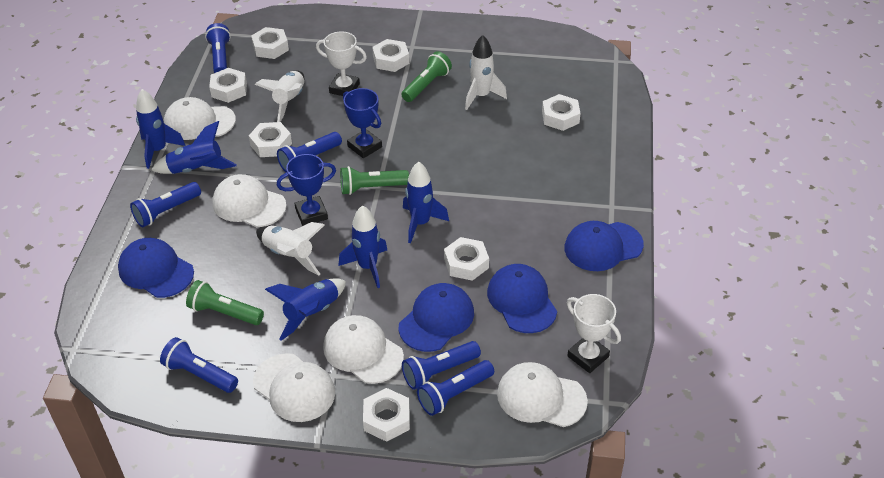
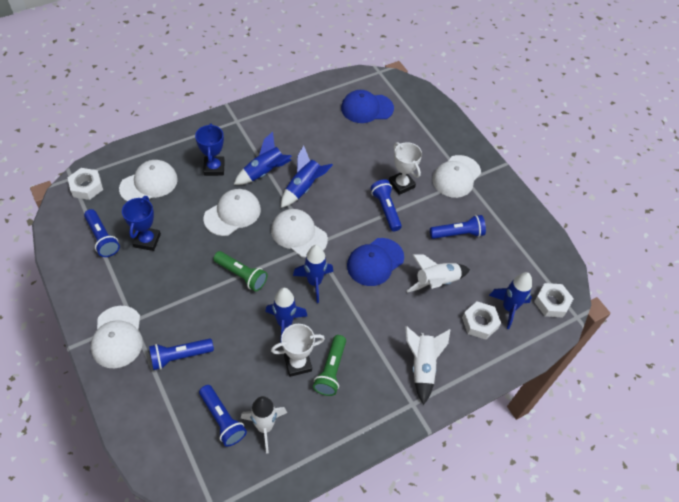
blue cap: 4 -> 2
blue flashlight: 6 -> 5
green flashlight: 3 -> 2
white nut: 7 -> 3

